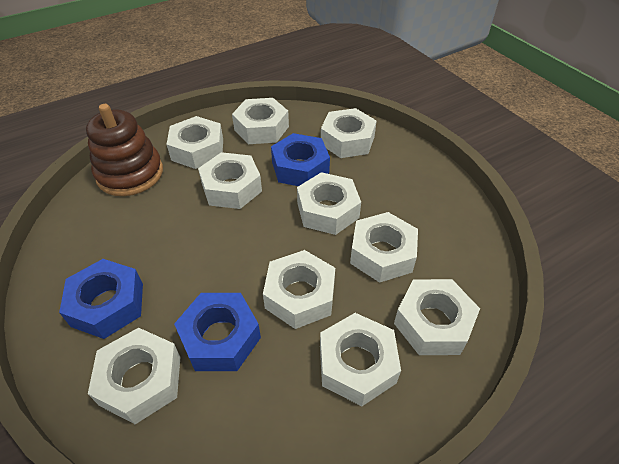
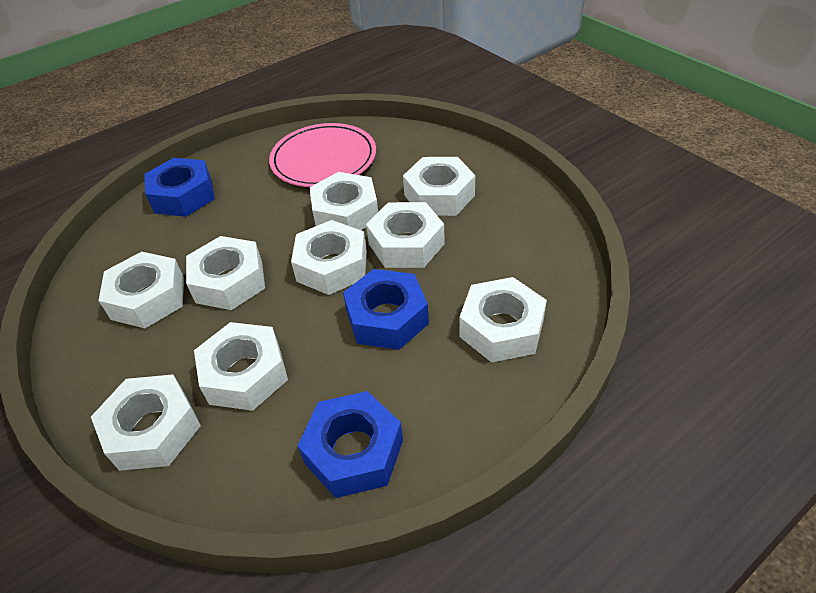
brown stacking toy: 1 -> 0
pink plate: 0 -> 1
white nut: 10 -> 9

